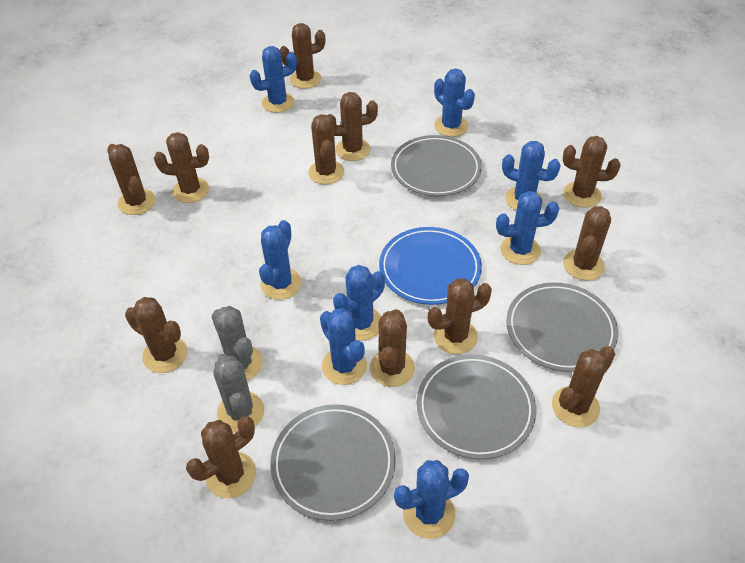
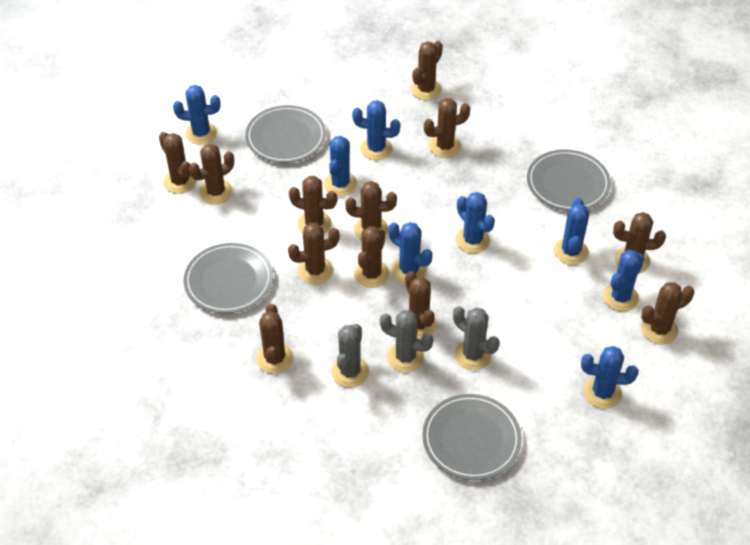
blue plate: 1 -> 0
grey cactus: 2 -> 3

